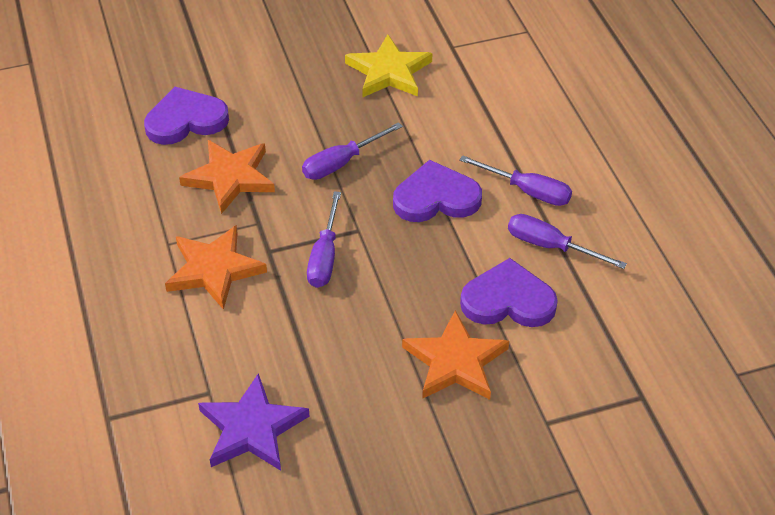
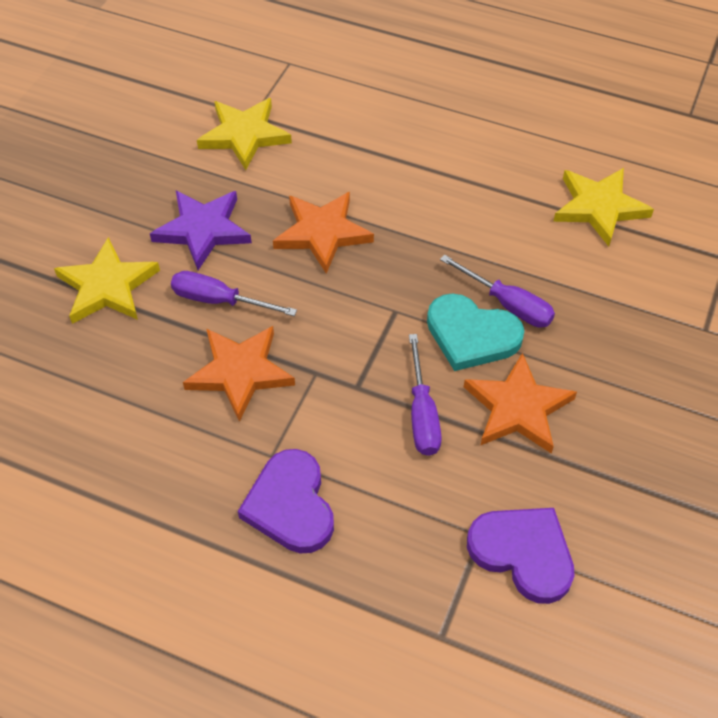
purple heart: 3 -> 2
purple screwdriver: 4 -> 3
turquoise heart: 0 -> 1
yellow star: 1 -> 3

